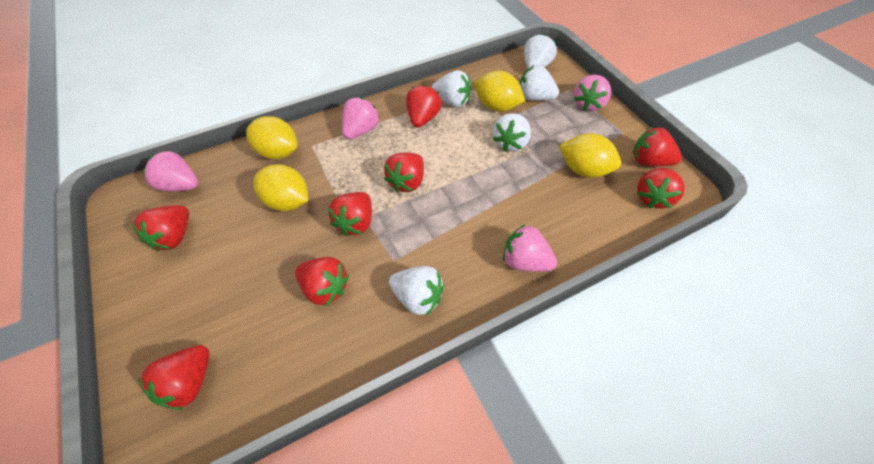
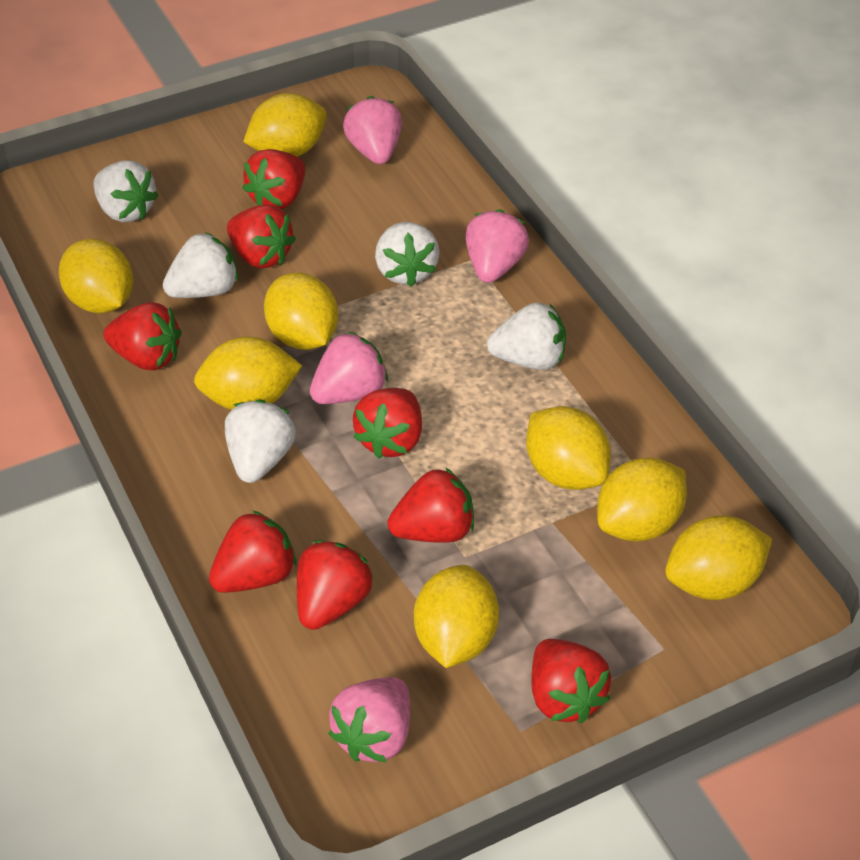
yellow lemon: 4 -> 8

